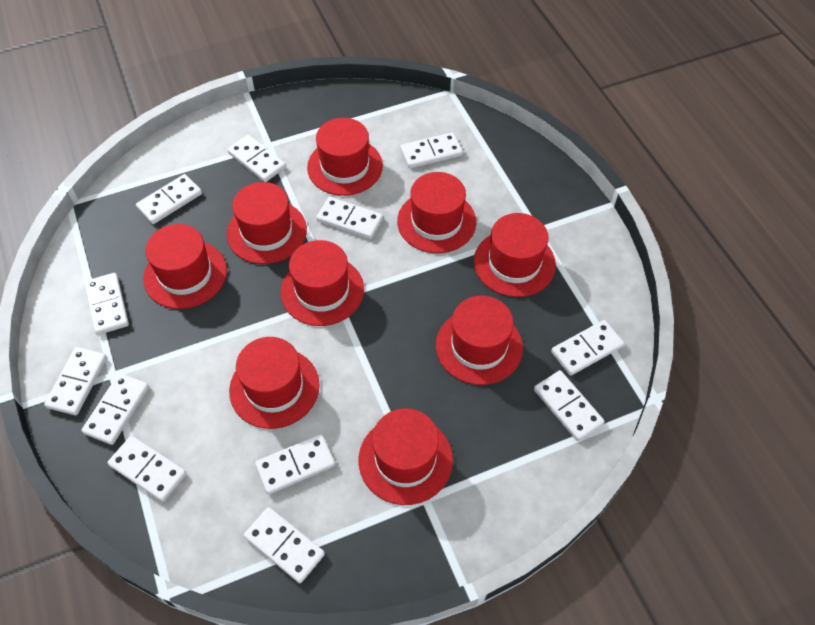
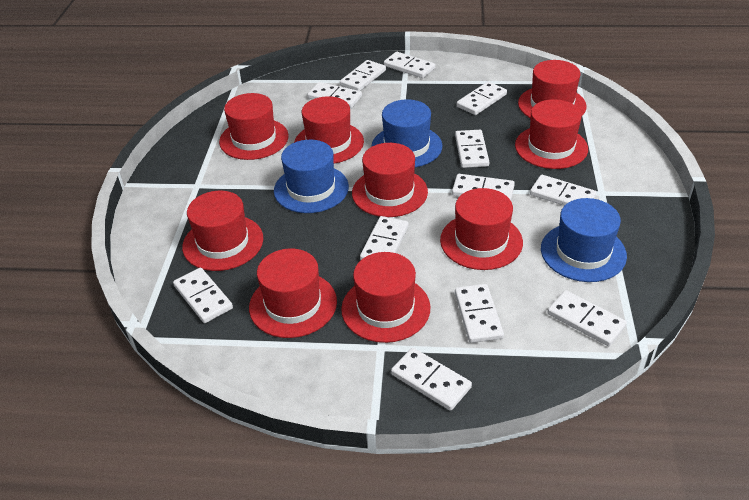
blue hat: 0 -> 3

